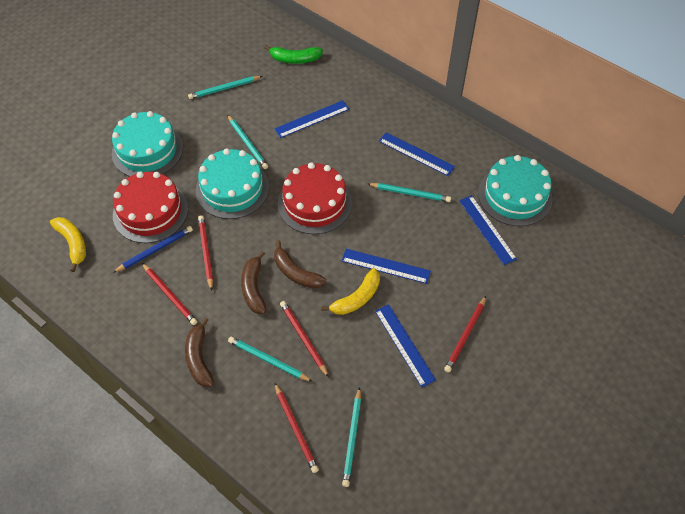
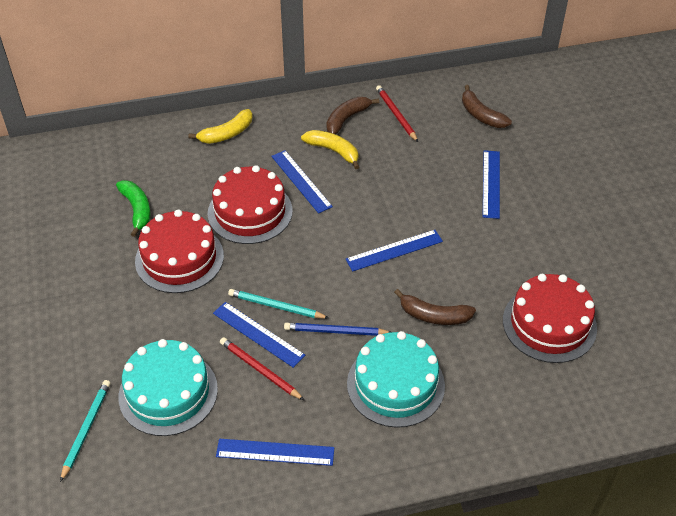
red cake: 2 -> 3
red pencil: 5 -> 2
turquoise cake: 3 -> 2
turquoise pencil: 5 -> 2

